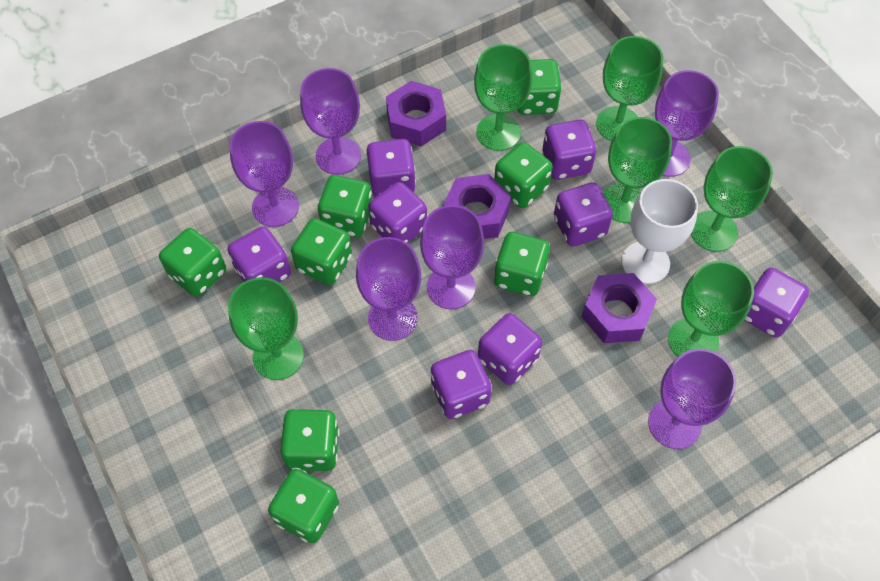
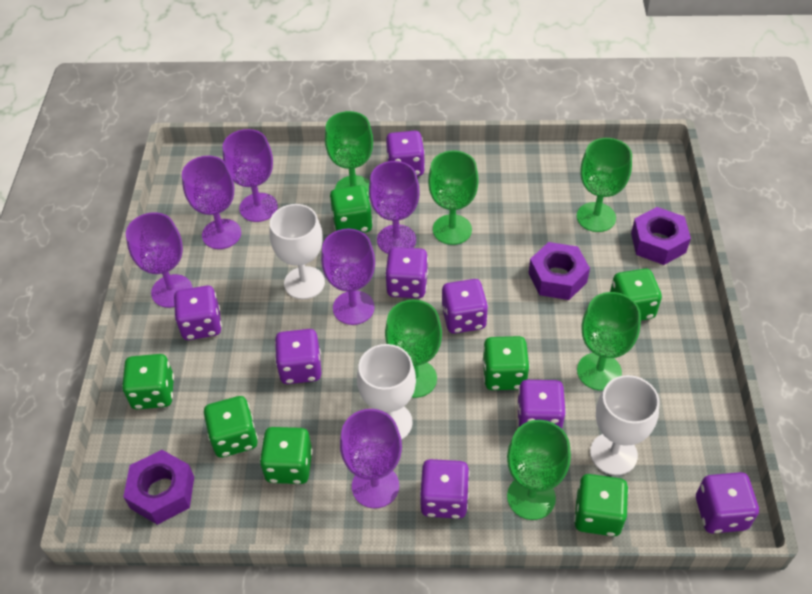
green dice: 8 -> 7
white goblet: 1 -> 3

